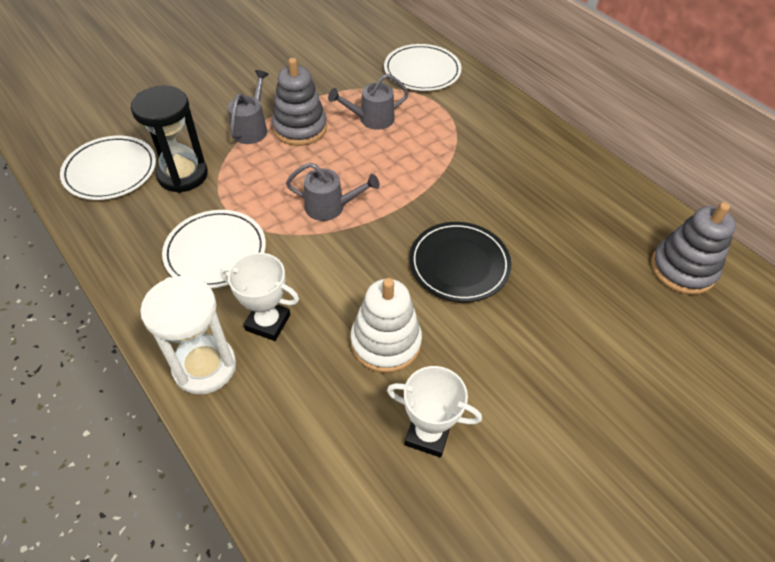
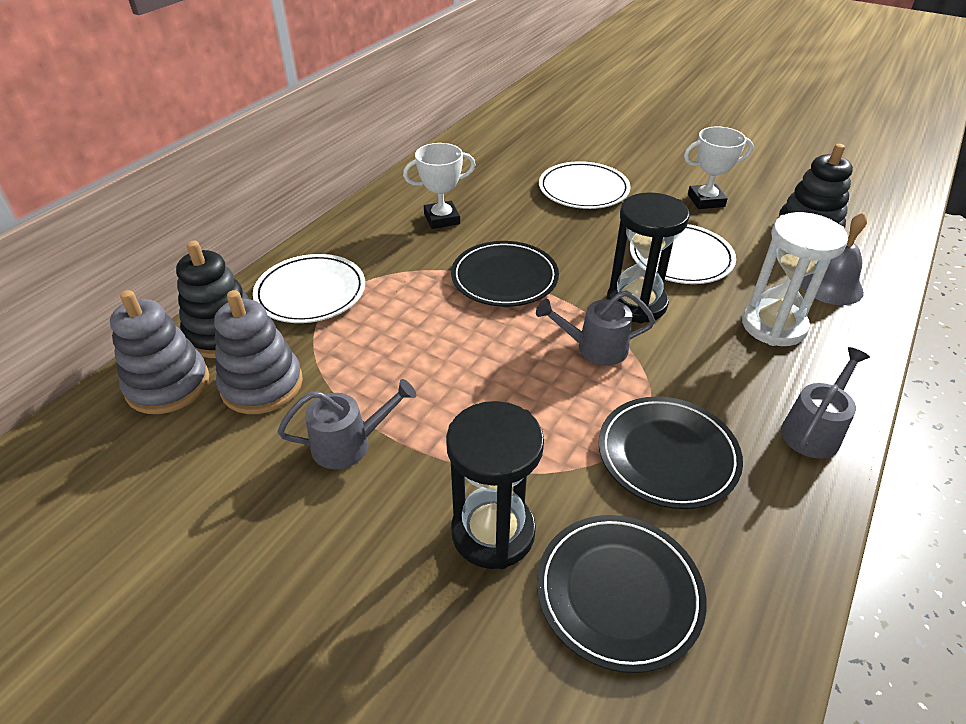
black hourglass: 1 -> 2
black plate: 1 -> 3
black stacking toy: 0 -> 2
grey bell: 0 -> 1
white stacking toy: 1 -> 0

